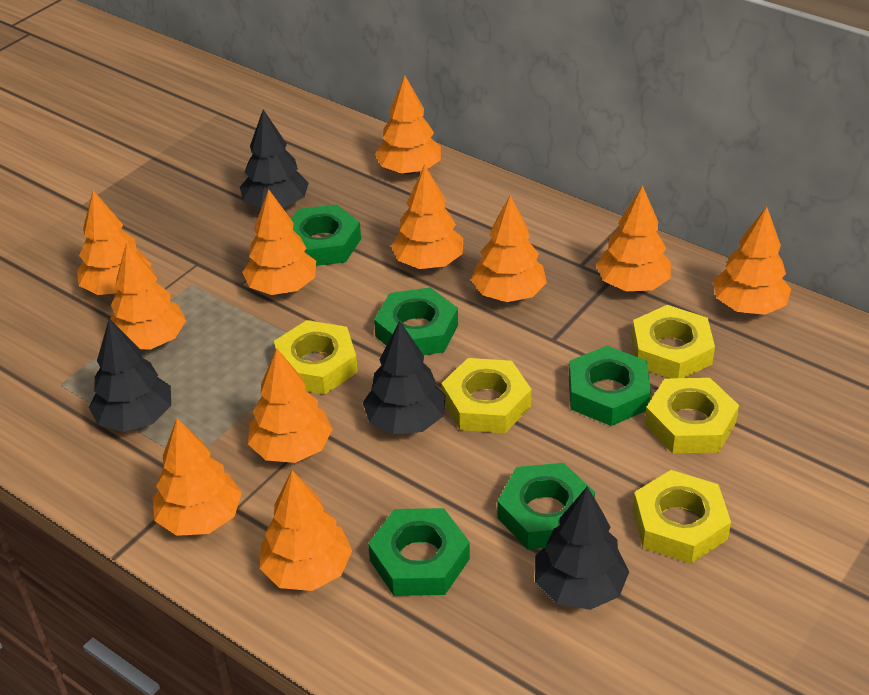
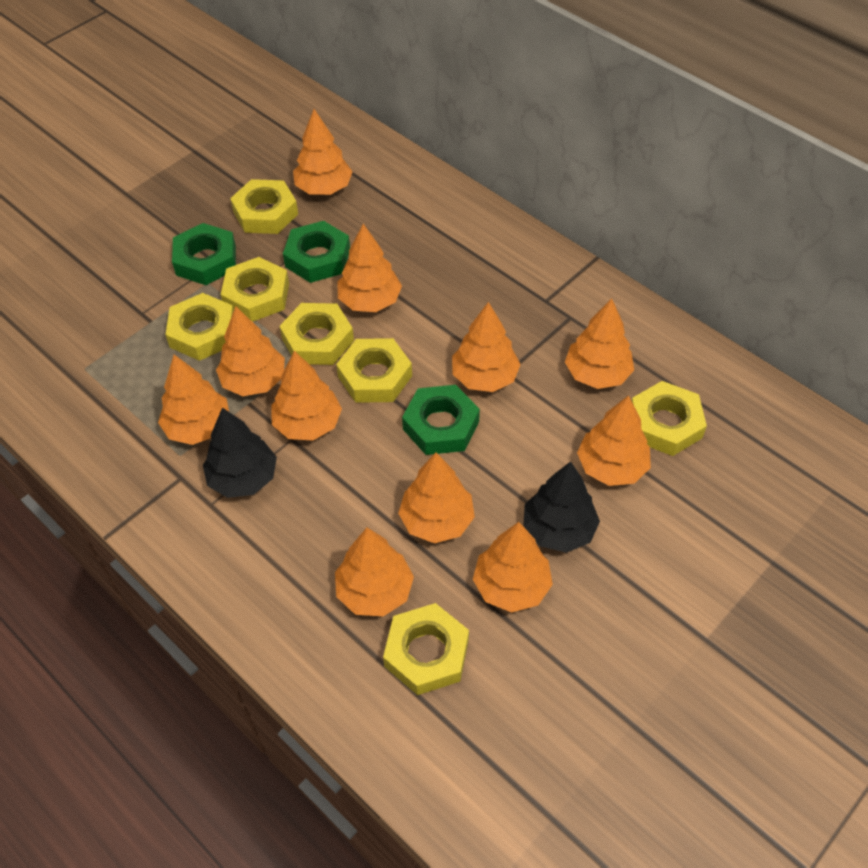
black tree: 4 -> 2
green nut: 5 -> 3
yellow nut: 5 -> 7

